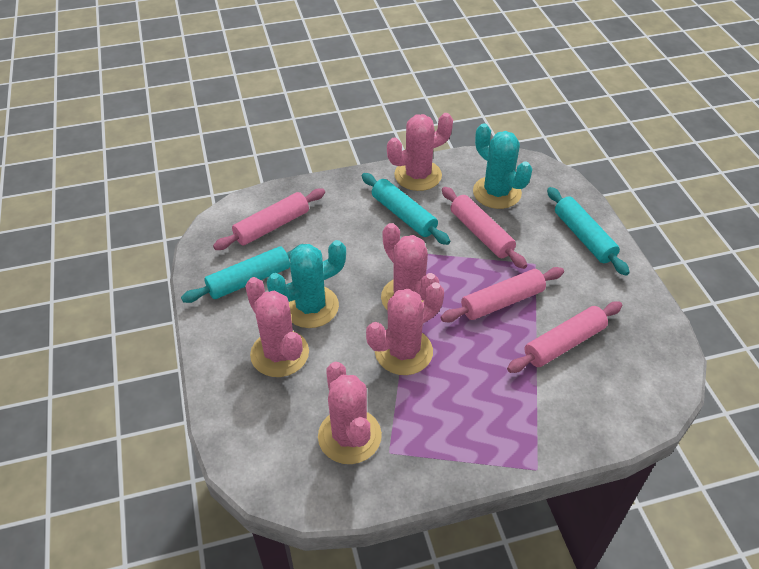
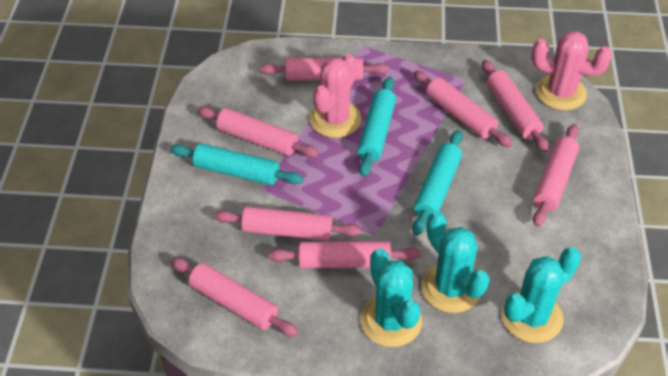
pink cactus: 5 -> 2
pink rolling pin: 4 -> 8
turquoise cactus: 2 -> 3

